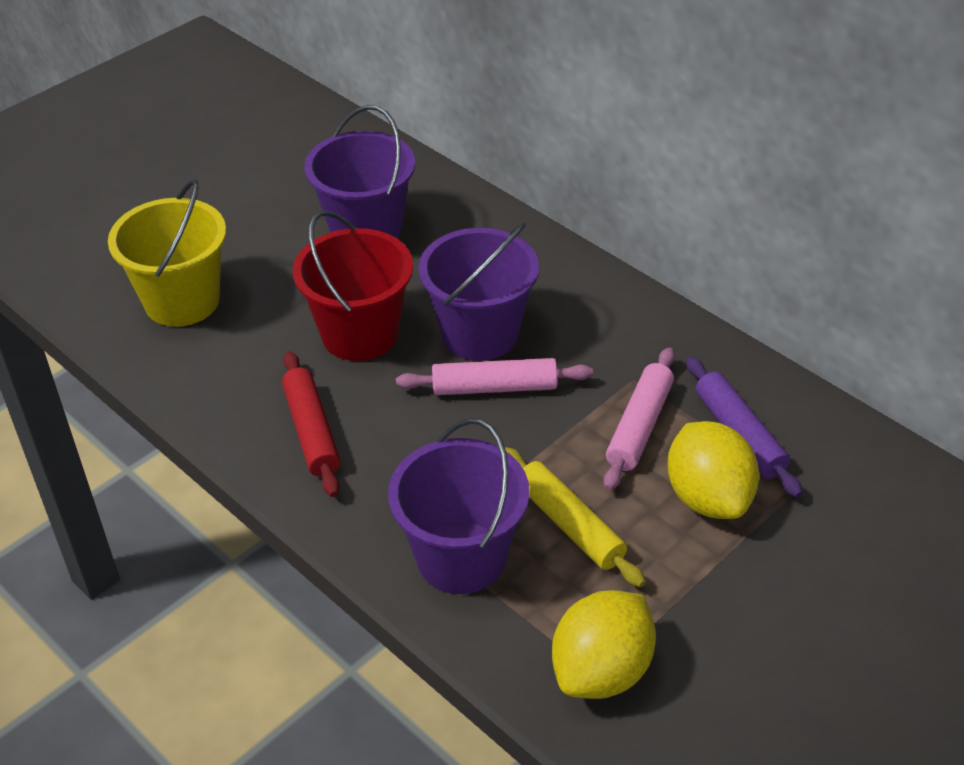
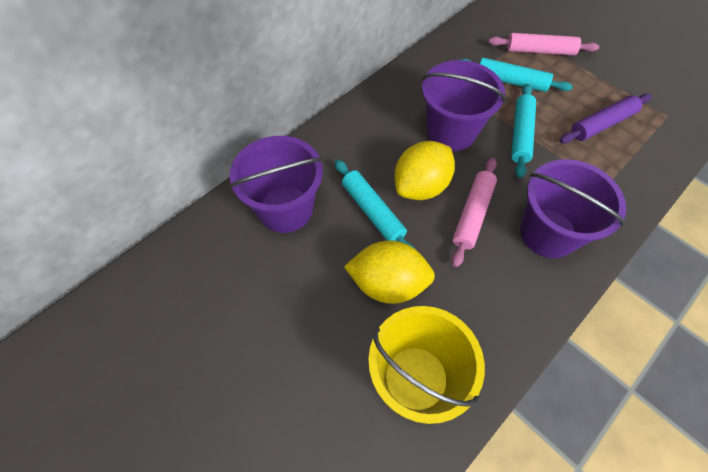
red bucket: 1 -> 0
red rolling pin: 1 -> 0
turquoise rolling pin: 0 -> 3
yellow rolling pin: 1 -> 0

